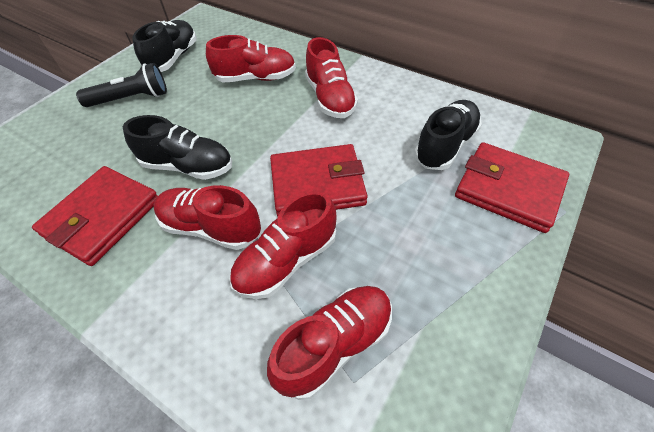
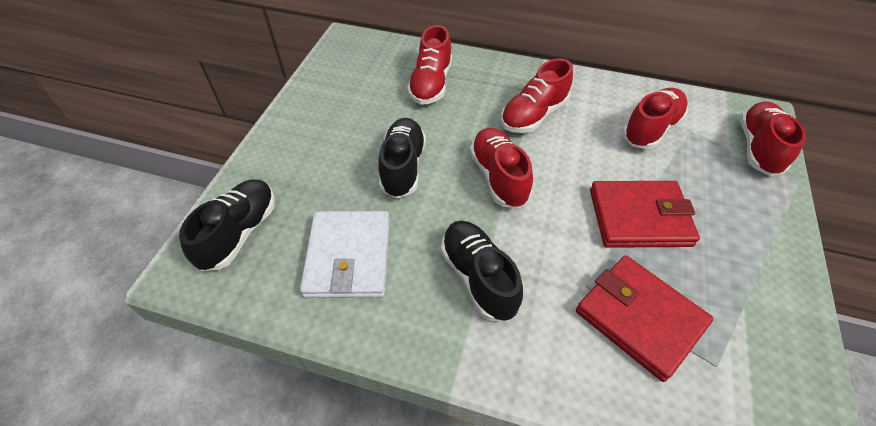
black flashlight: 1 -> 0
red wallet: 3 -> 2
white wallet: 0 -> 1

